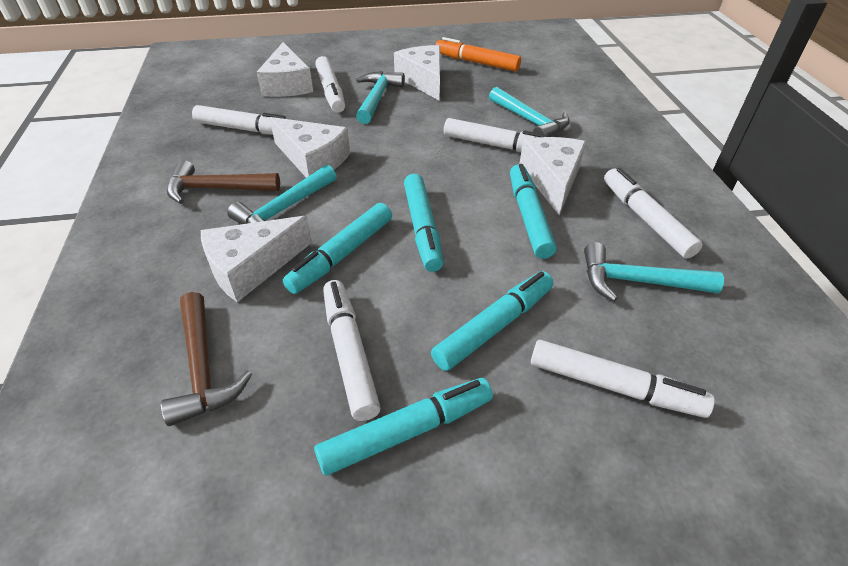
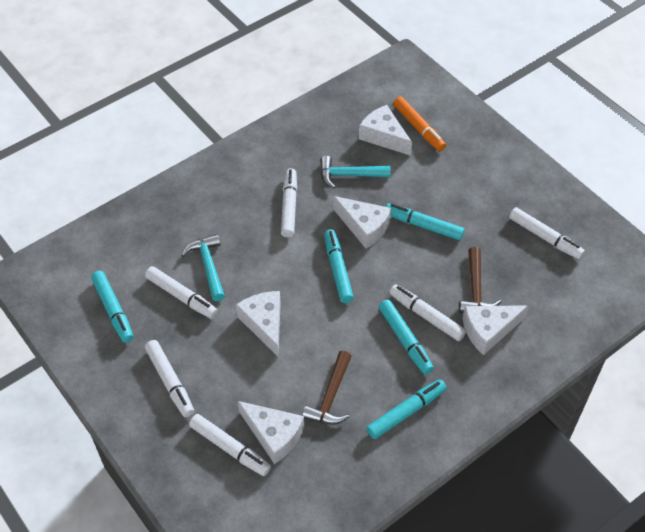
turquoise hammer: 4 -> 2

